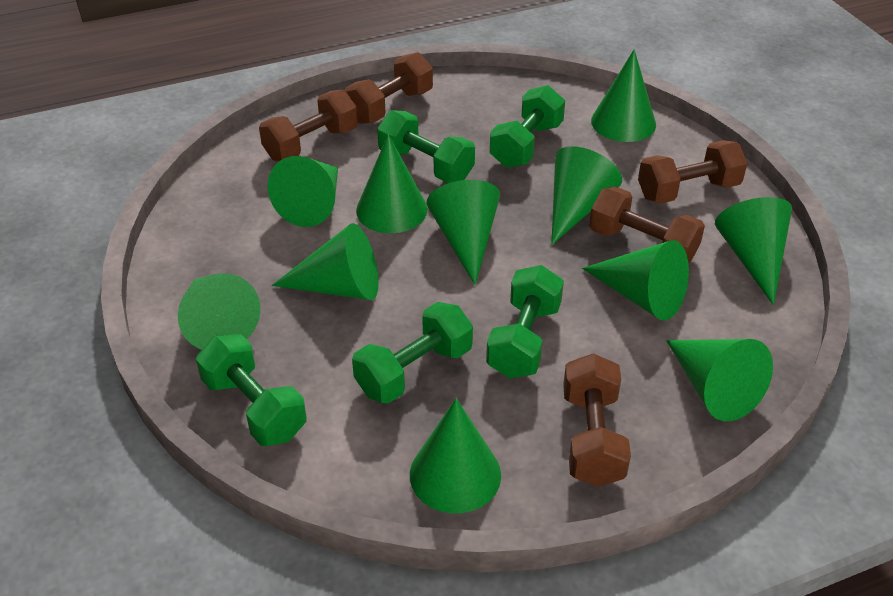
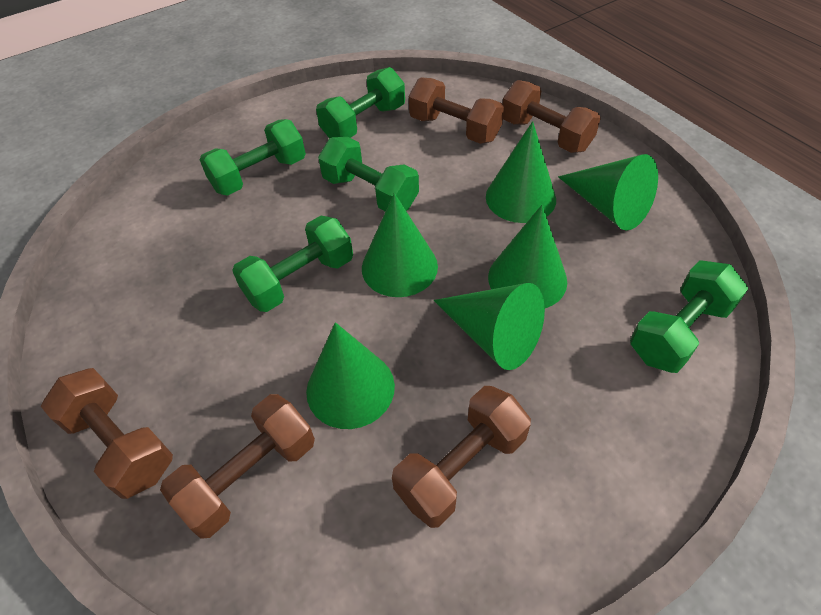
green cone: 11 -> 6

